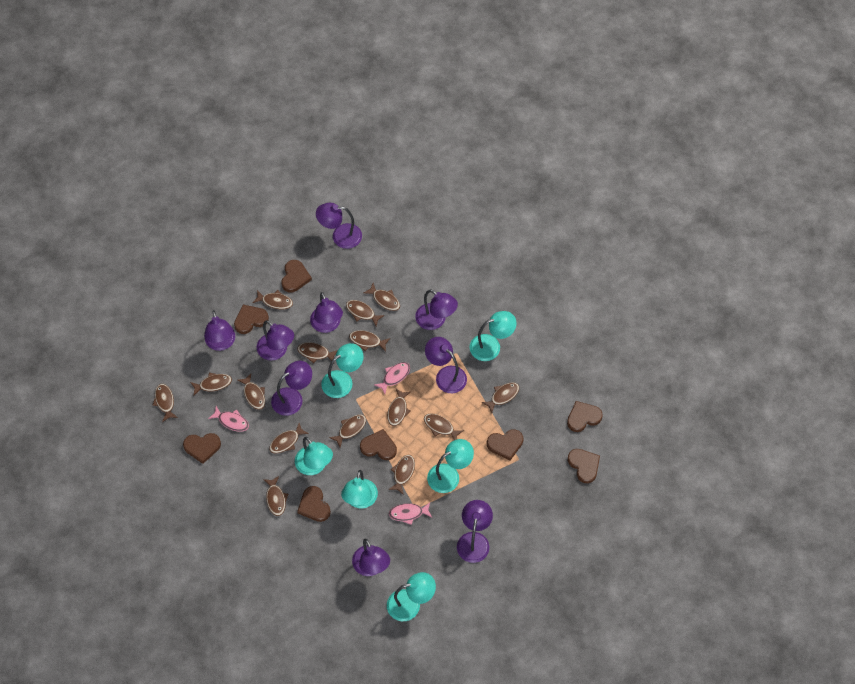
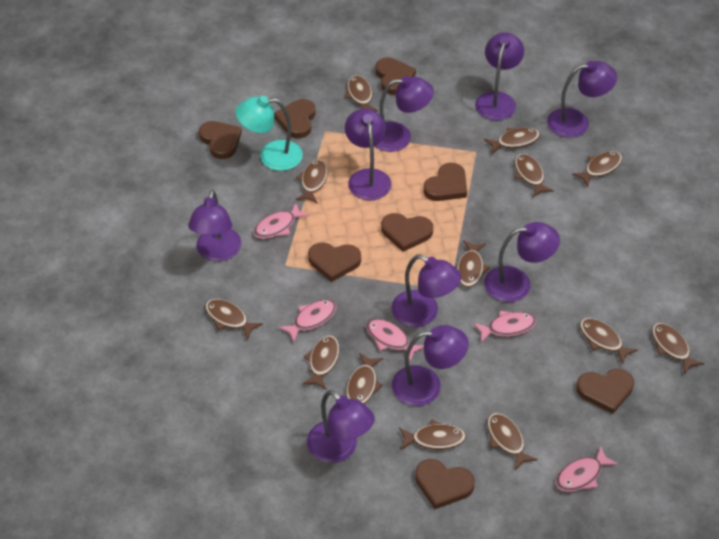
brown fish: 15 -> 13
pink fish: 3 -> 5
turquoise lamp: 6 -> 1

